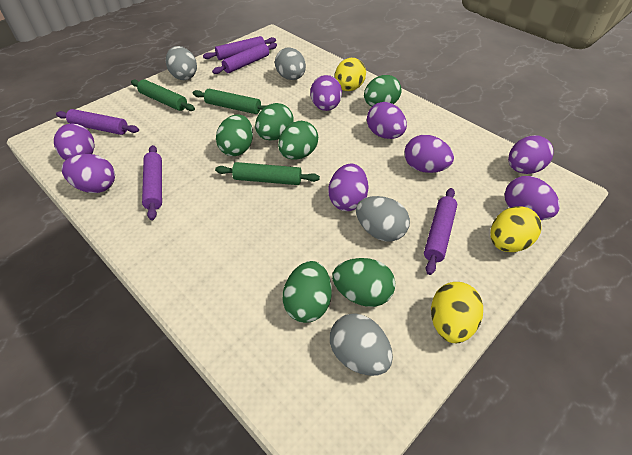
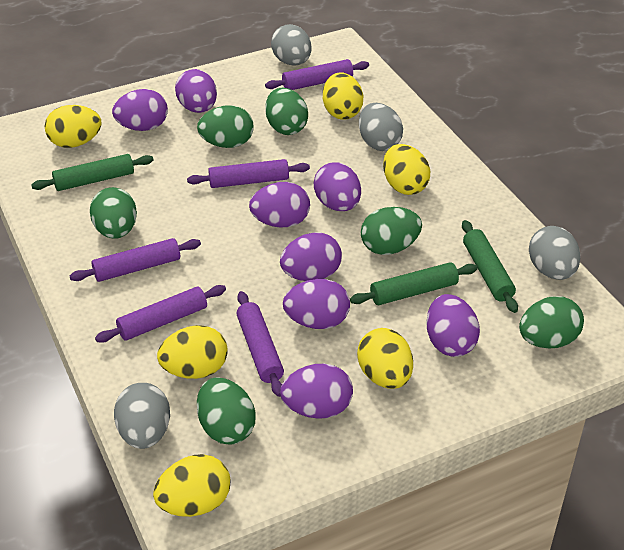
yellow egg: 3 -> 6

